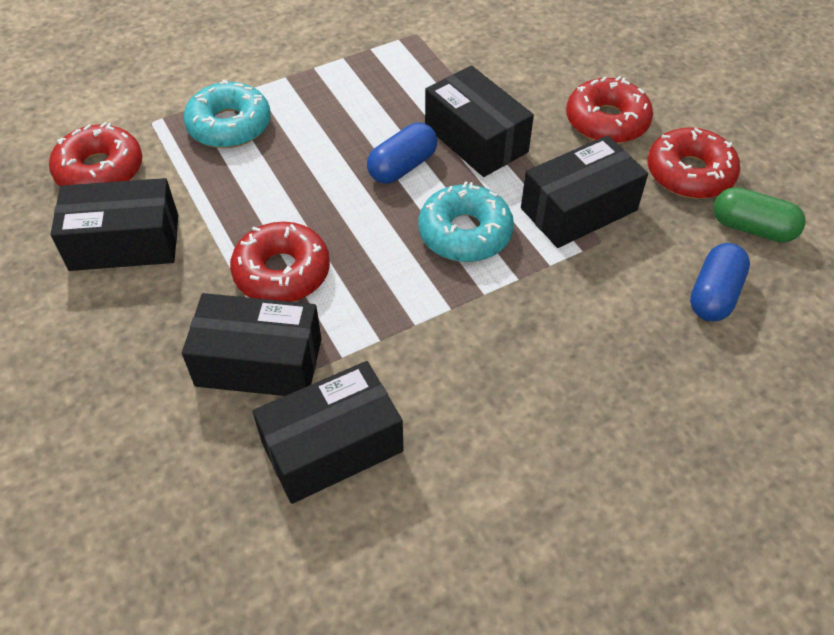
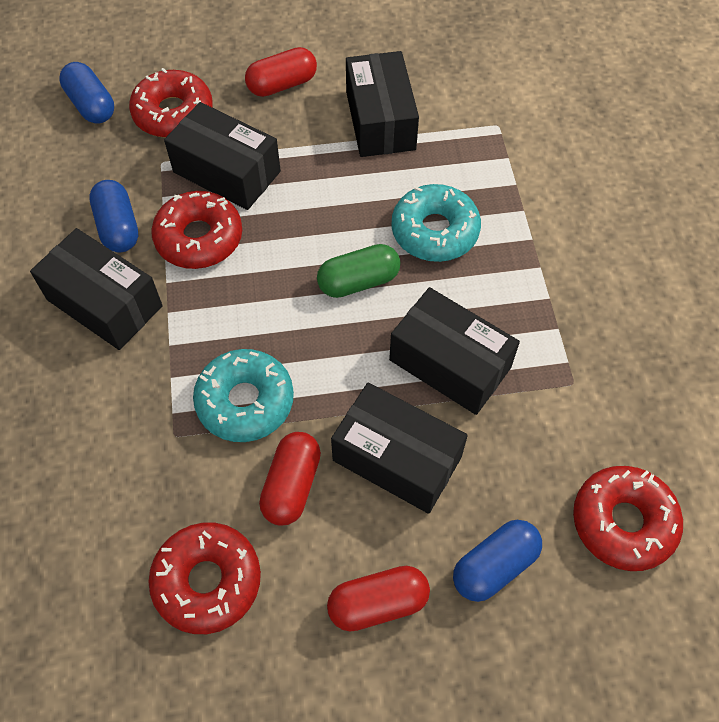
blue capsule: 2 -> 3
red capsule: 0 -> 3

